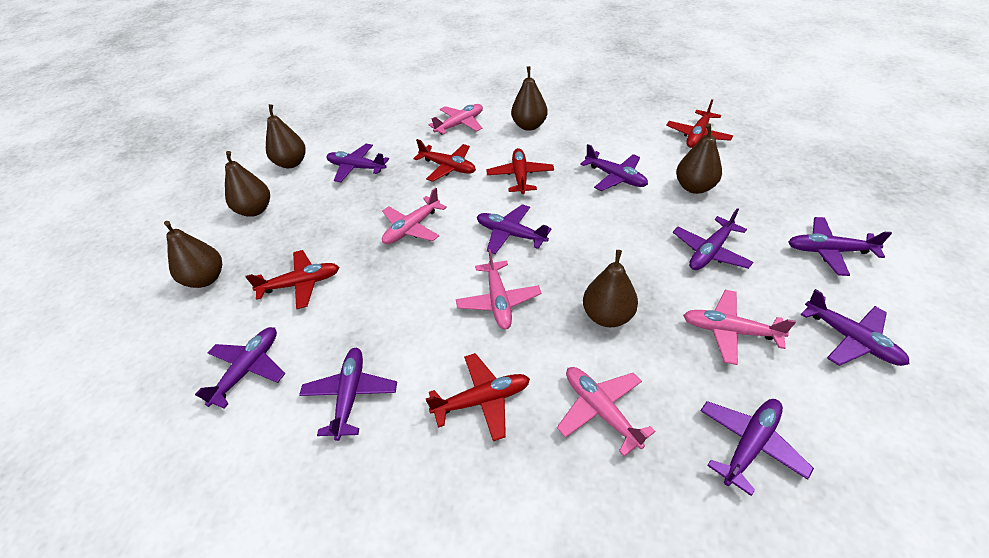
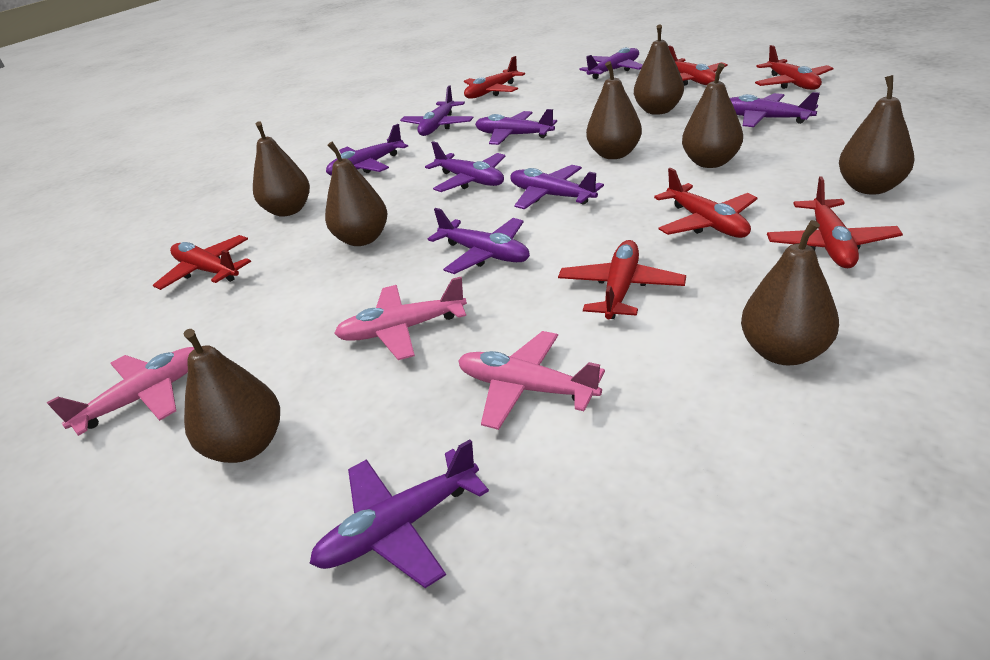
brown pear: 6 -> 8
pink plane: 5 -> 3
red plane: 5 -> 7

